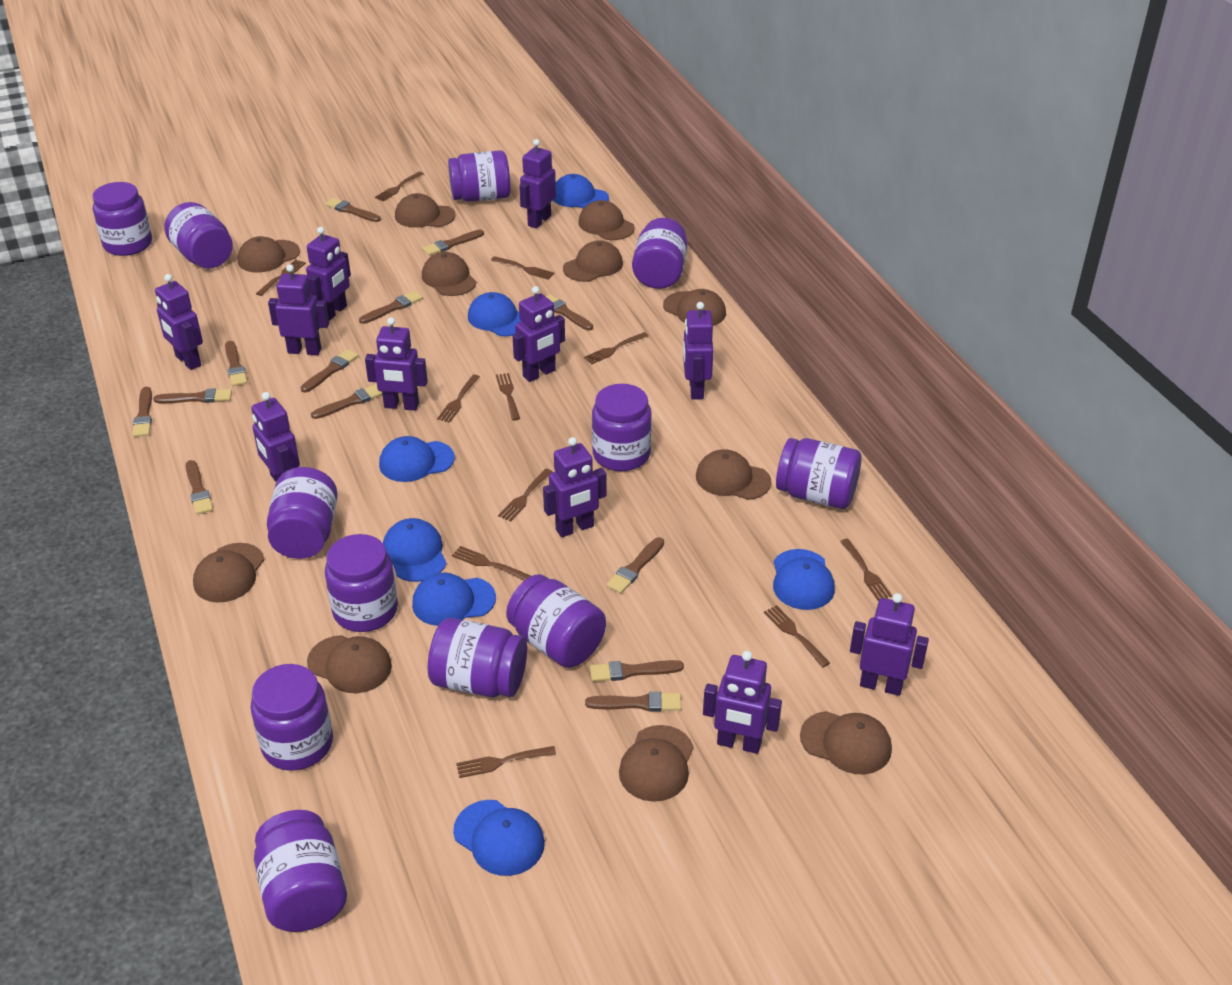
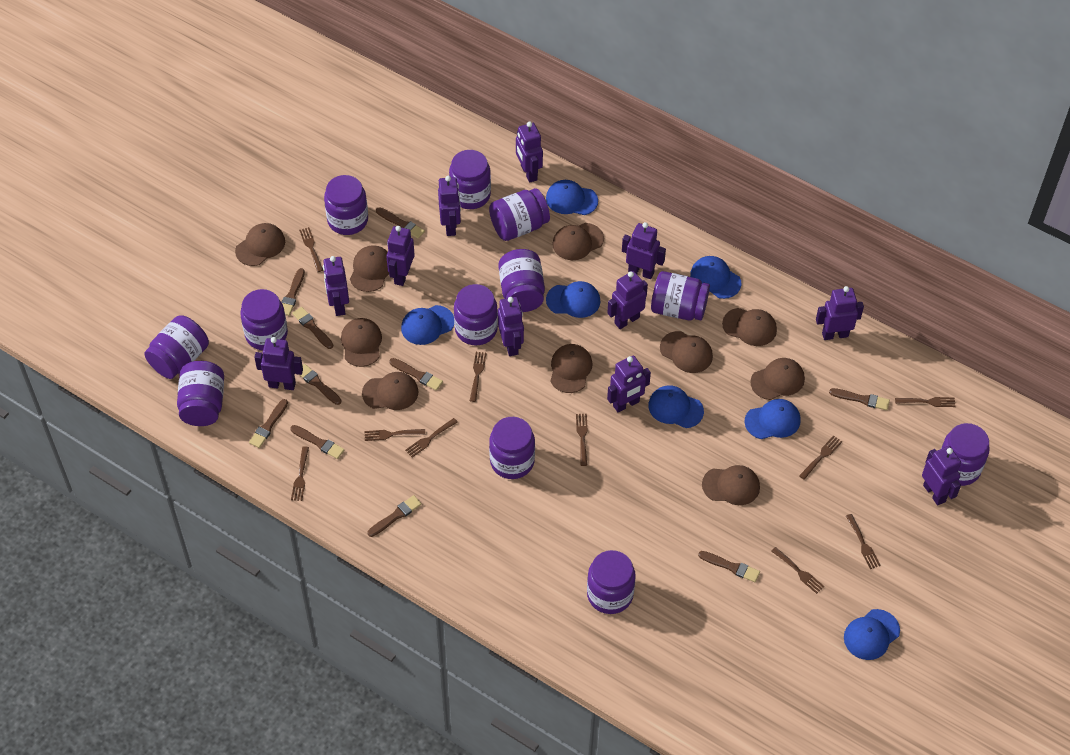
brown brush: 13 -> 10
brown cap: 11 -> 10
brown fork: 11 -> 10

